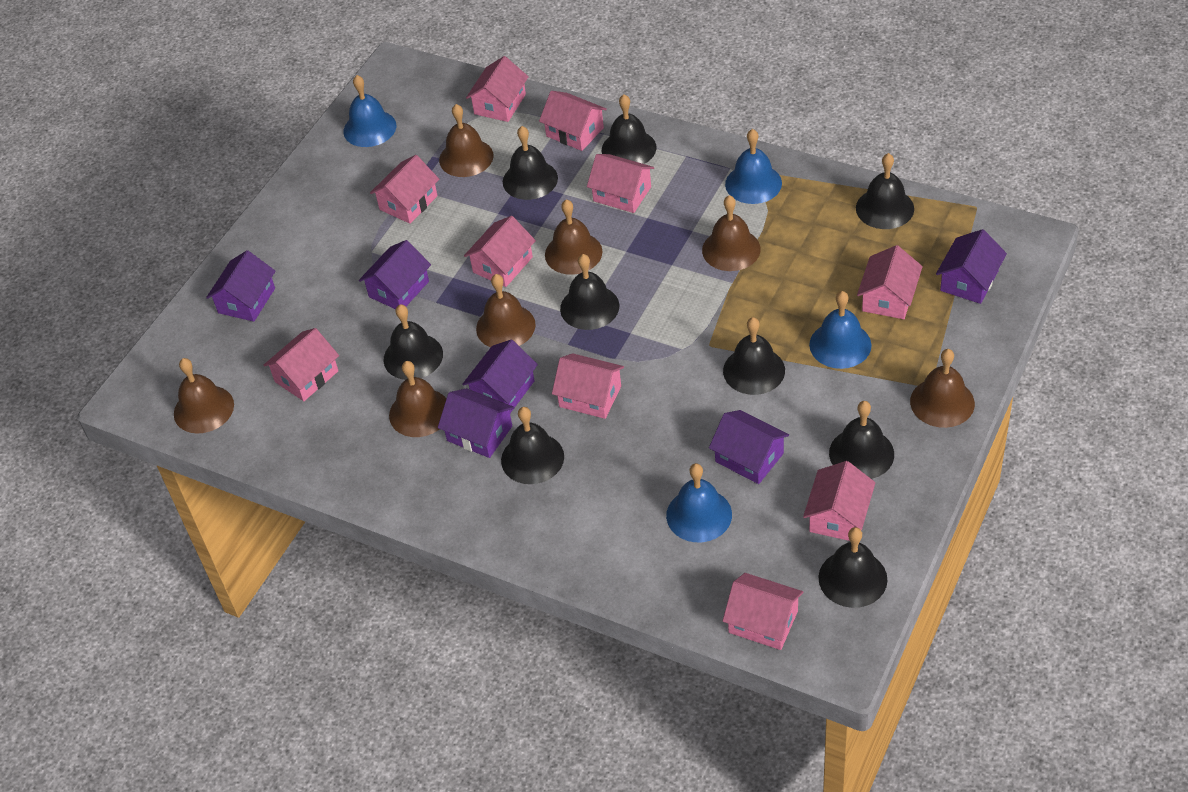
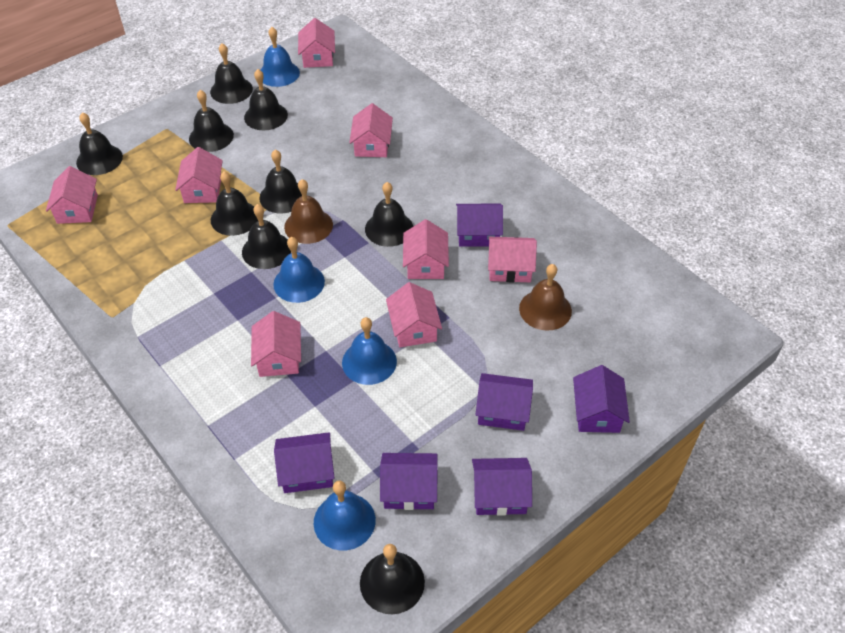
brown bell: 7 -> 2
pink house: 10 -> 8

